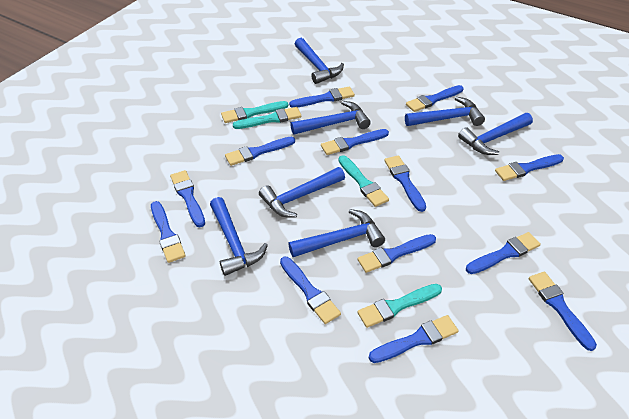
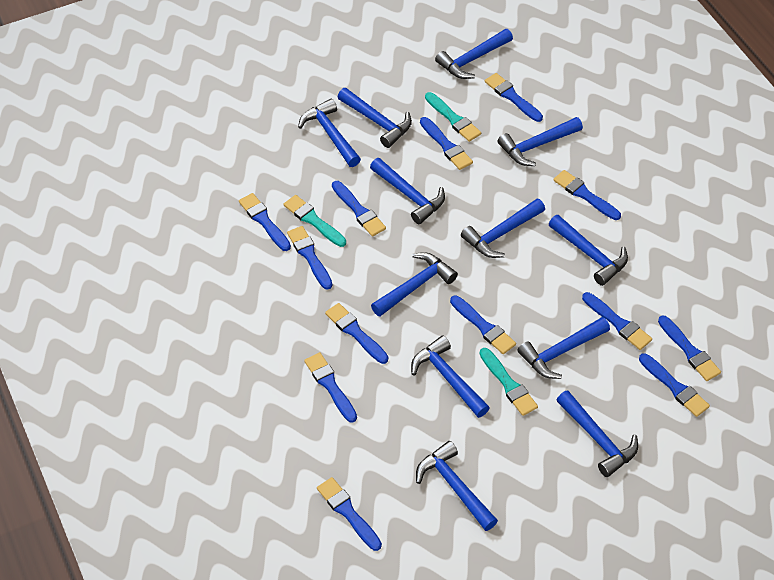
blue hammer: 7 -> 12
turquoise brush: 4 -> 3

